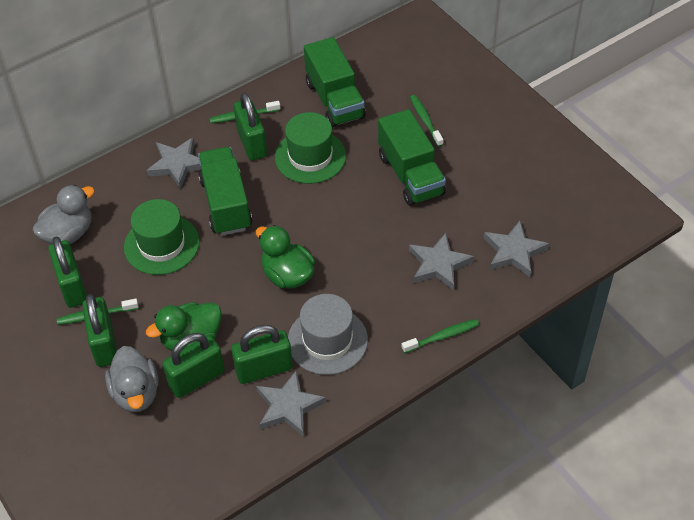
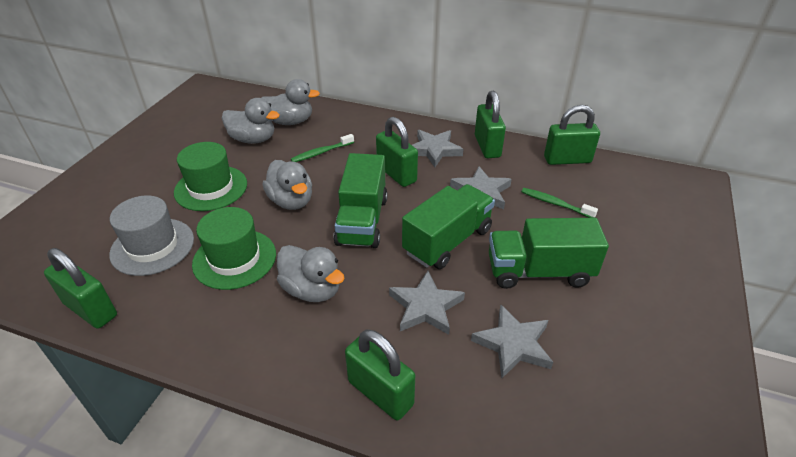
green duck: 2 -> 0
green toothbrush: 4 -> 2
grey duck: 2 -> 4

